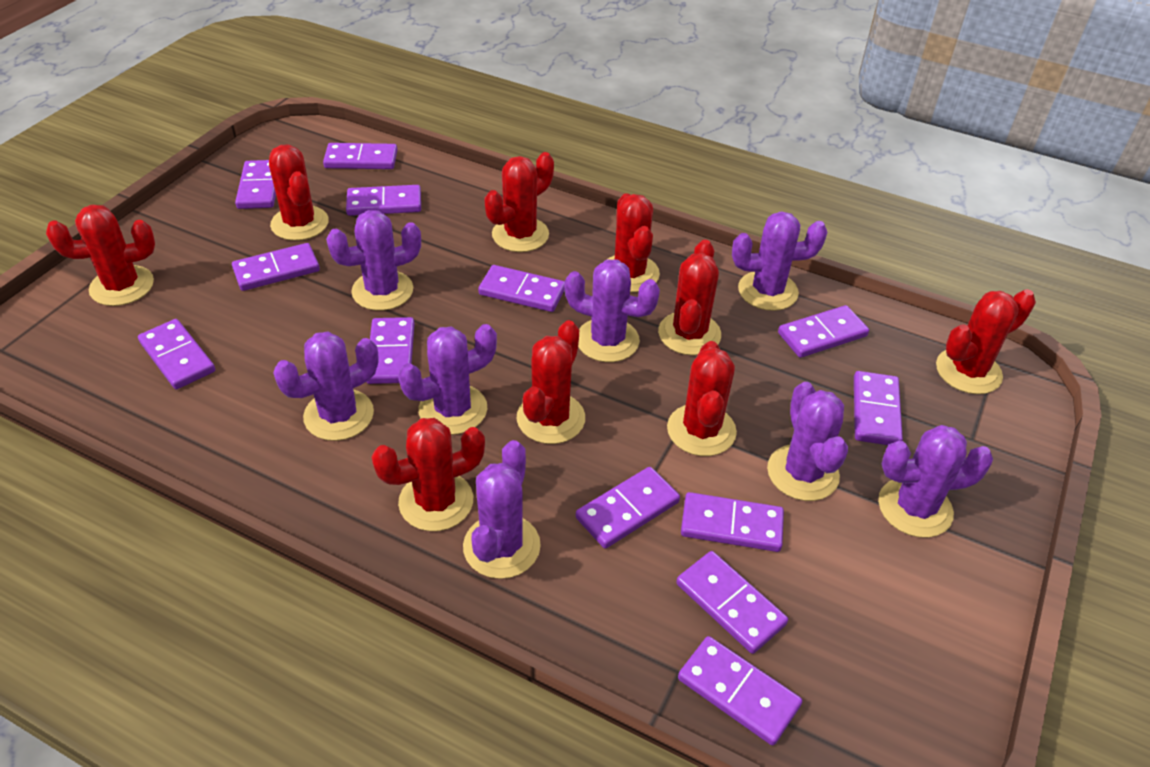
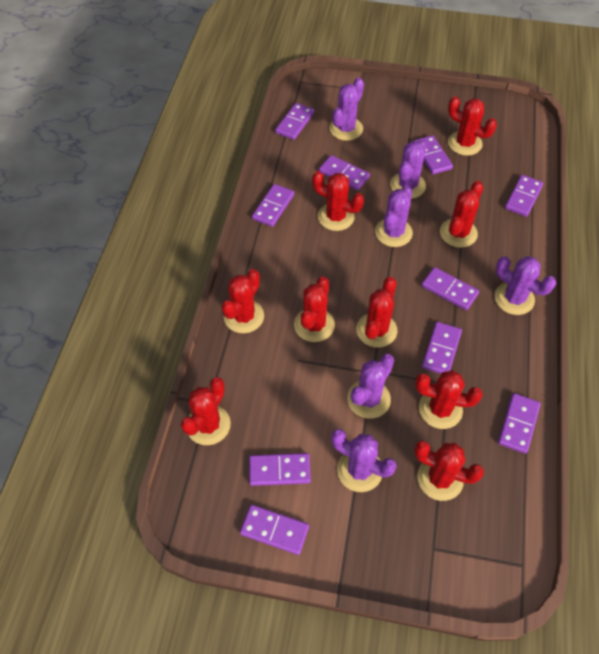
purple cactus: 8 -> 6
purple domino: 13 -> 10

